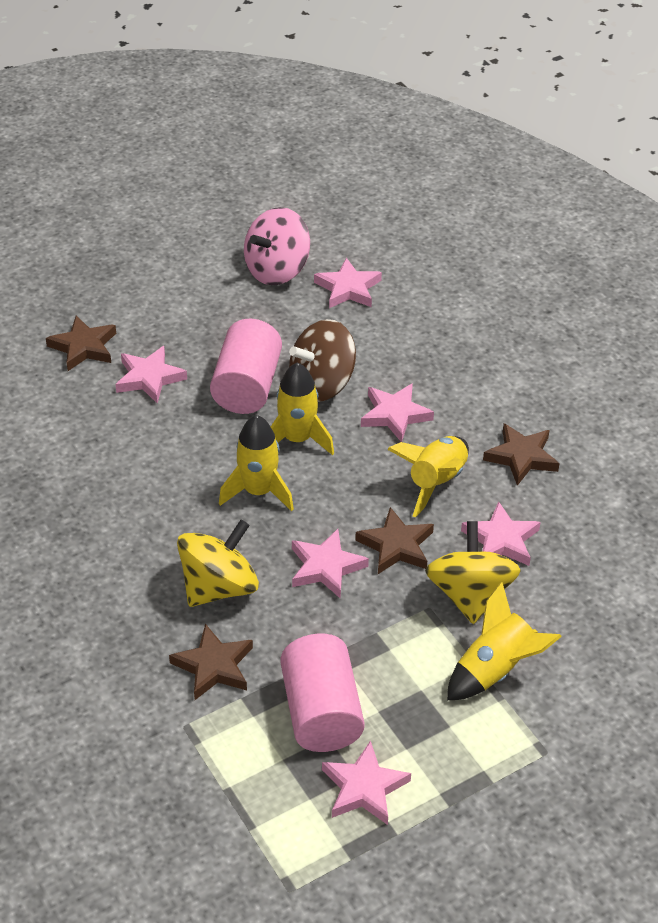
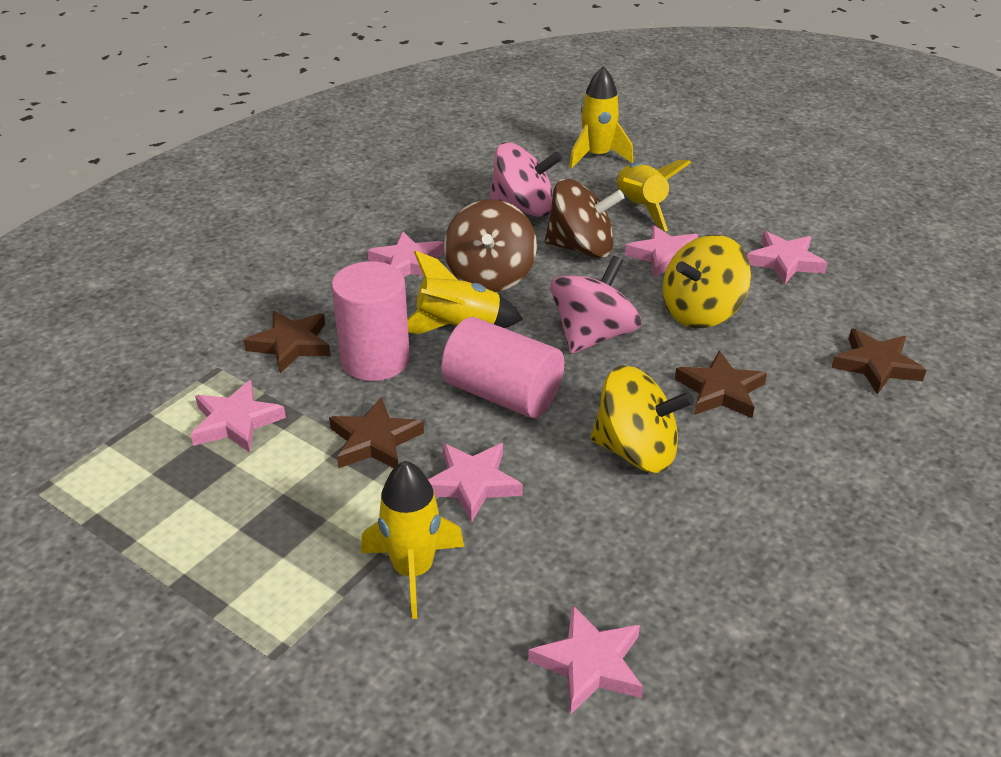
brown spinning top: 1 -> 2
pink spinning top: 1 -> 2

